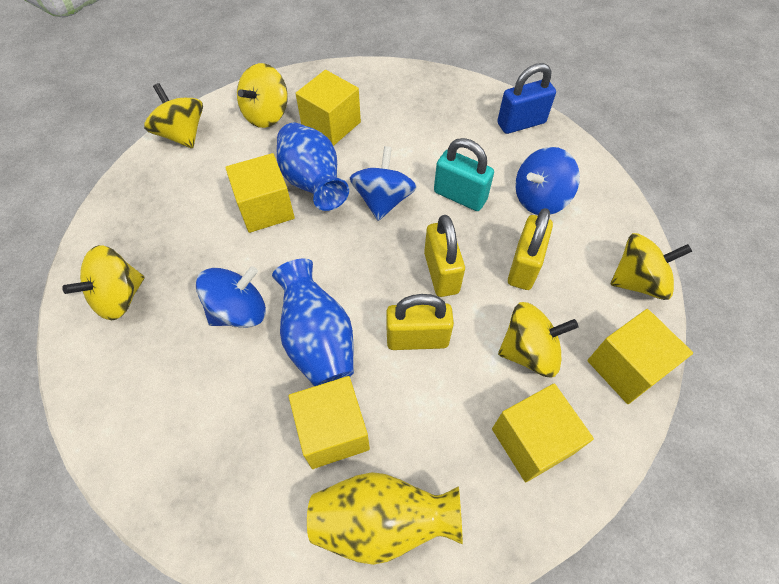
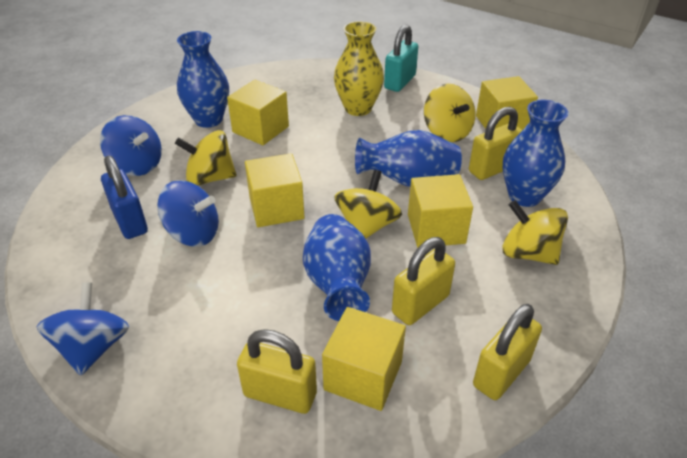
blue vase: 2 -> 4
yellow padlock: 3 -> 4
yellow spinning top: 5 -> 4

